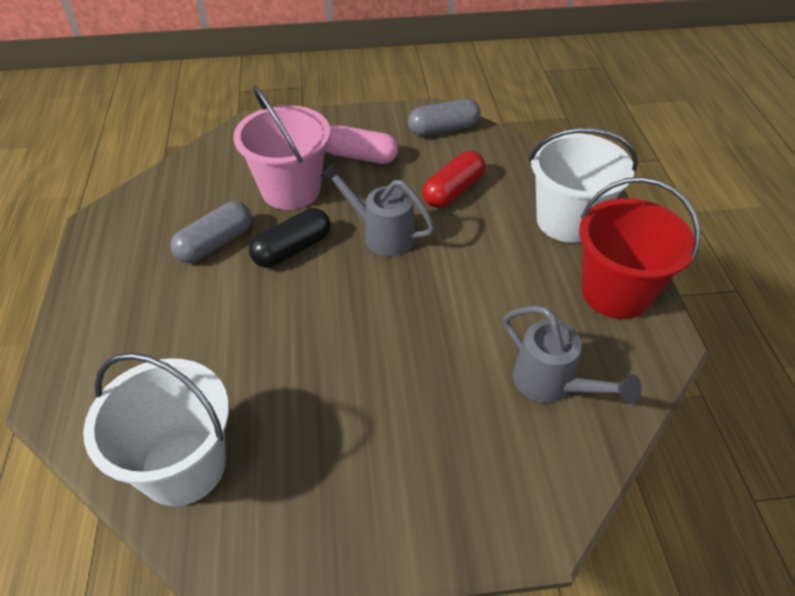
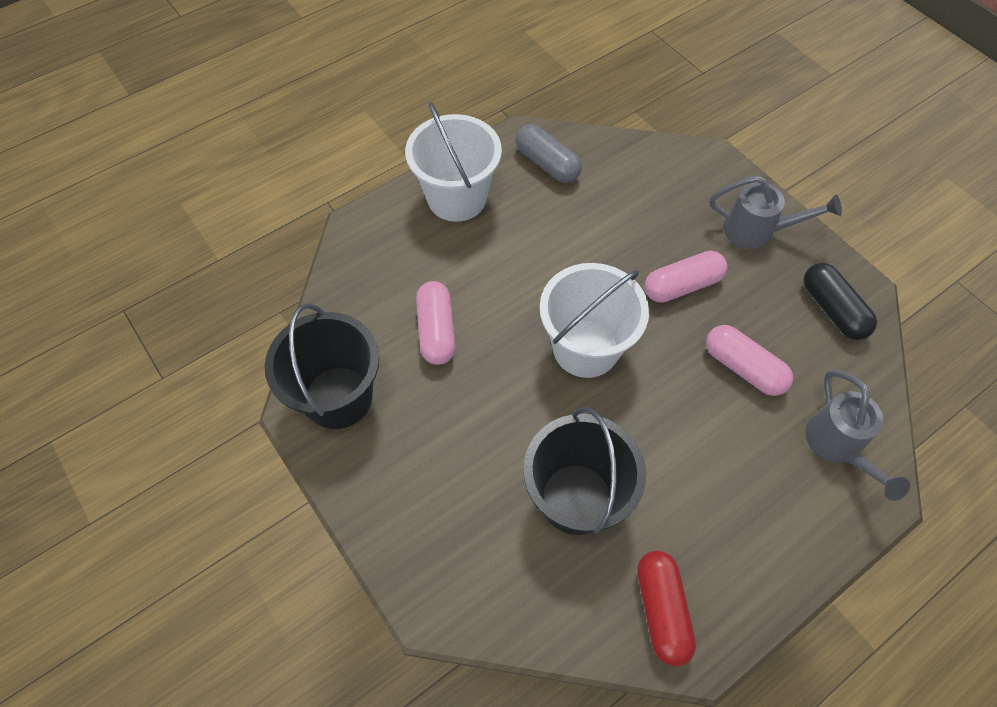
black bucket: 0 -> 2
grey capsule: 2 -> 1
pink bucket: 1 -> 0
pink capsule: 1 -> 3
red bucket: 1 -> 0

